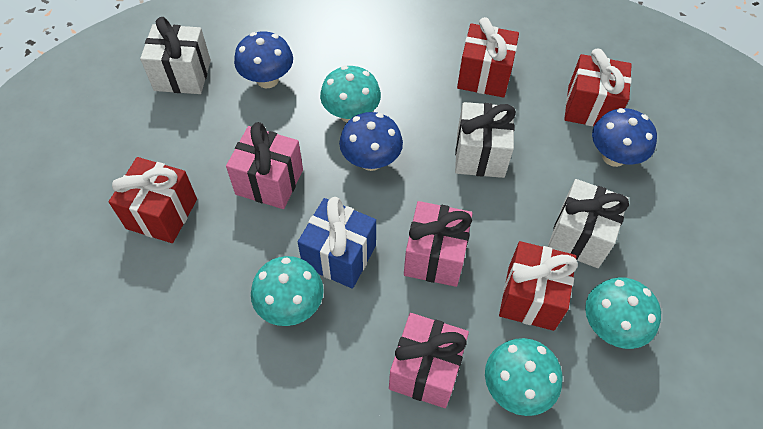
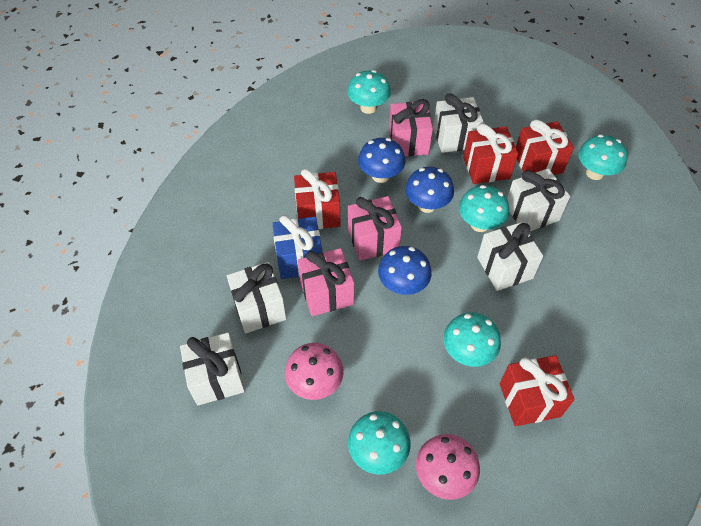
pink mushroom: 0 -> 2
turquoise mushroom: 4 -> 5
white gift: 3 -> 5

